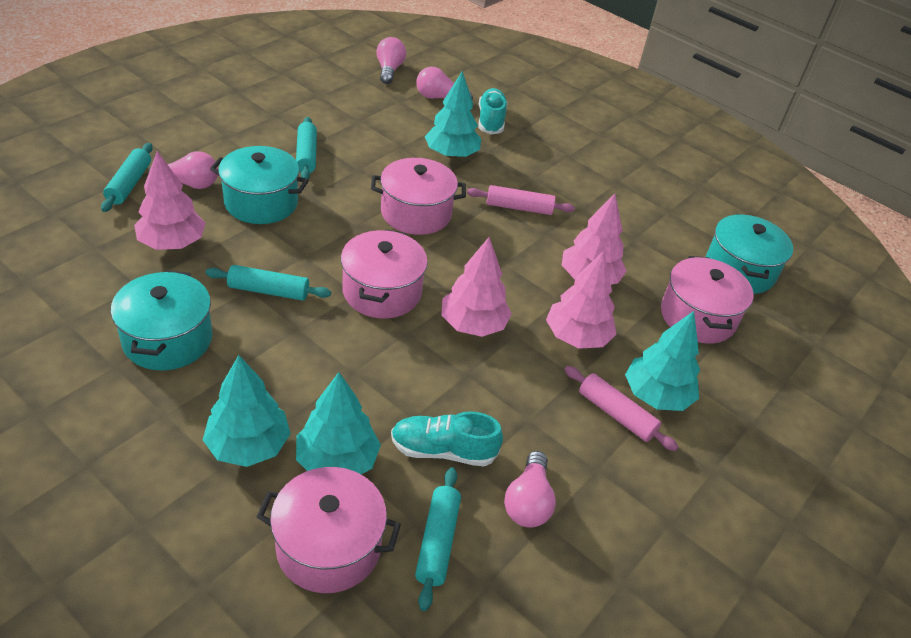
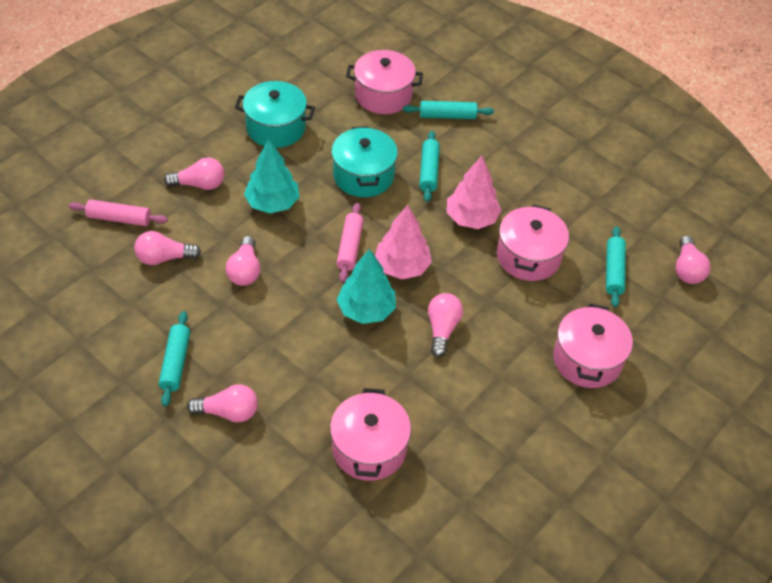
pink light bulb: 4 -> 6
pink tree: 4 -> 2
turquoise pot: 3 -> 2
turquoise shoe: 2 -> 0
turquoise tree: 4 -> 2

